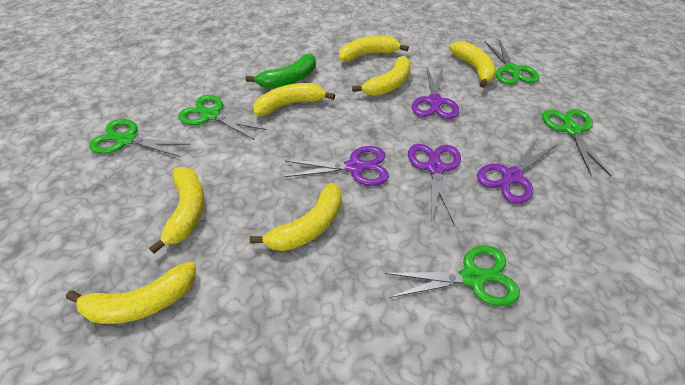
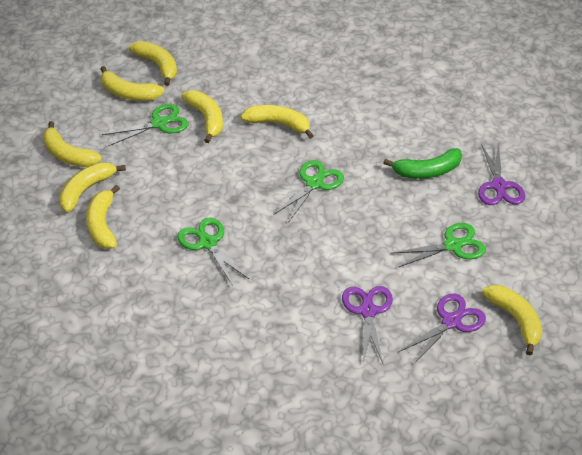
green scissors: 5 -> 4
purple scissors: 4 -> 3
yellow banana: 7 -> 8

